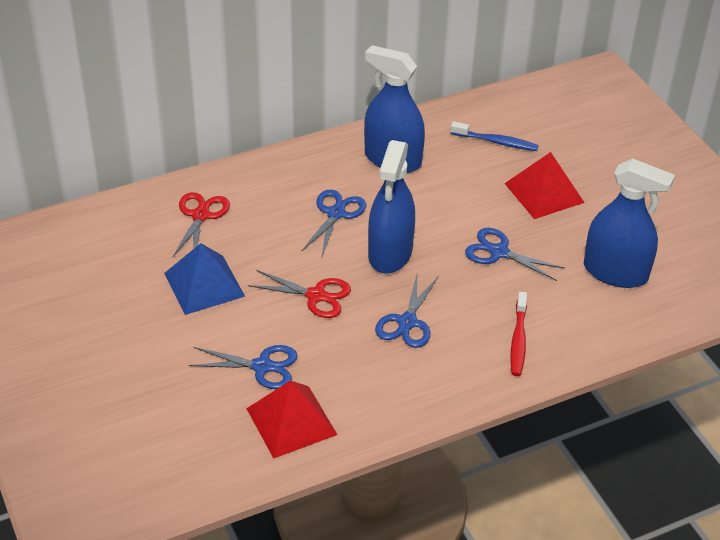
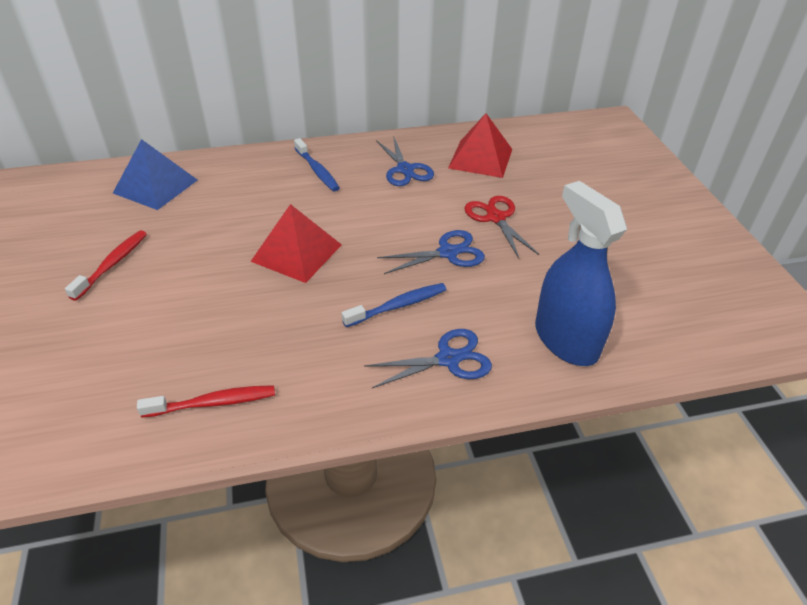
blue scissors: 4 -> 3
blue spray bottle: 3 -> 1
blue toothbrush: 1 -> 2
red scissors: 2 -> 1
red toothbrush: 1 -> 2

